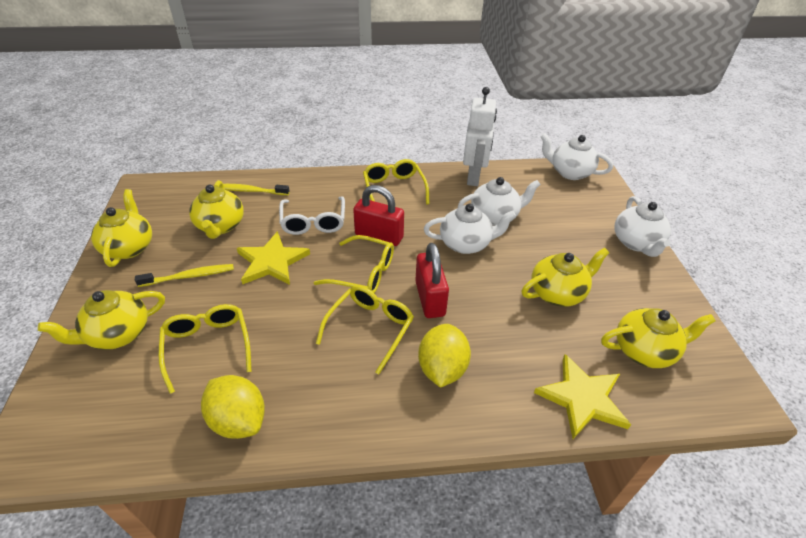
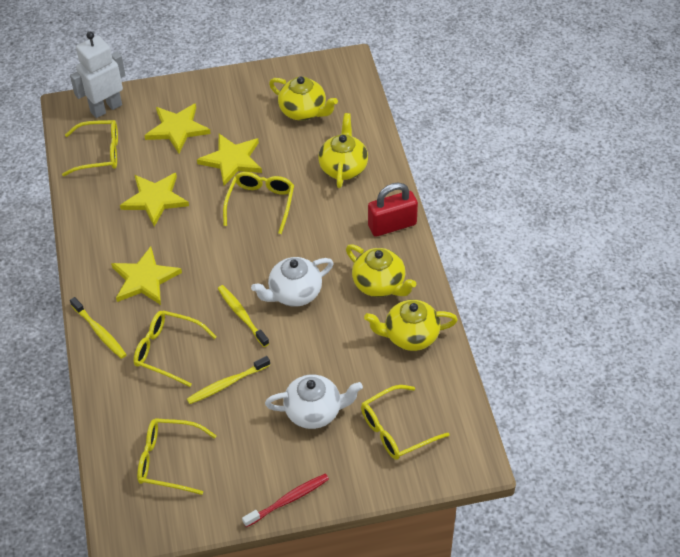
red padlock: 2 -> 1
red toothbrush: 0 -> 1
white glasses: 1 -> 0
white teapot: 4 -> 2
yellow glasses: 4 -> 5
yellow lemon: 2 -> 0
yellow star: 2 -> 4
yellow teapot: 5 -> 4
yellow toothbrush: 2 -> 3

